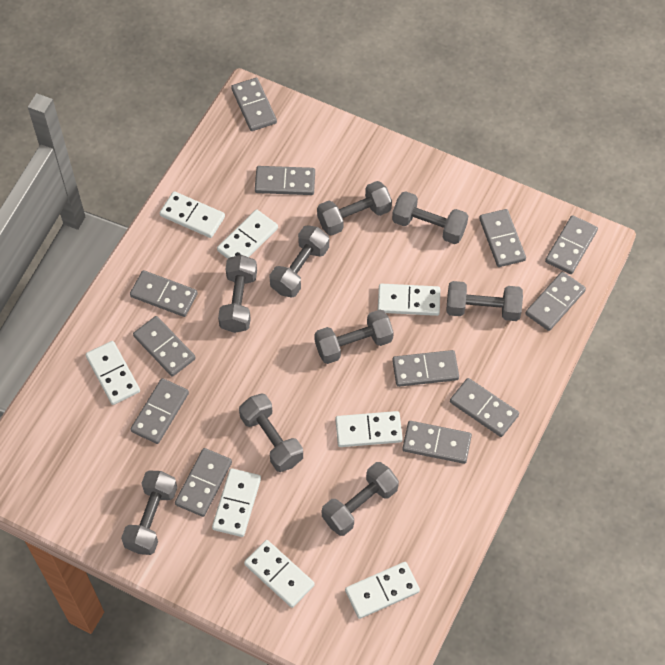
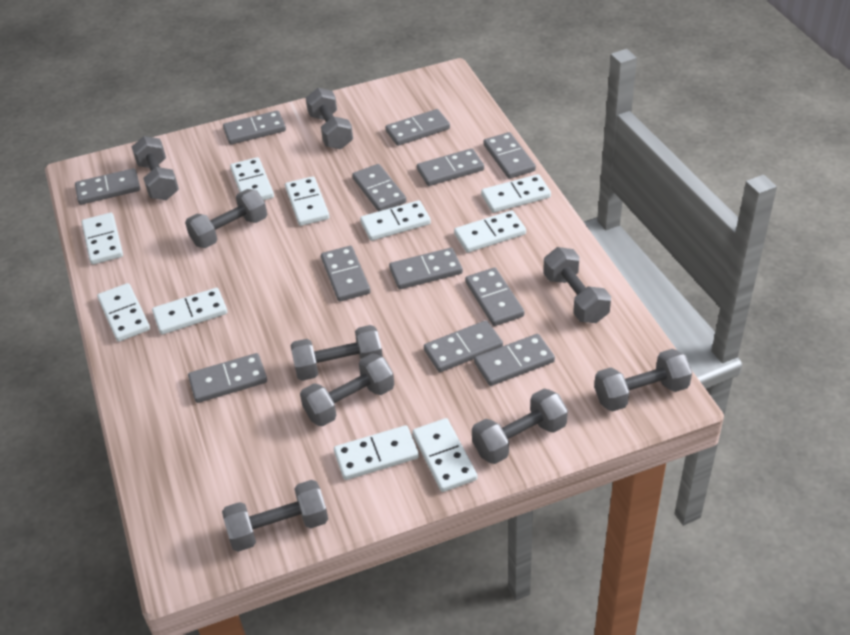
white domino: 8 -> 10

